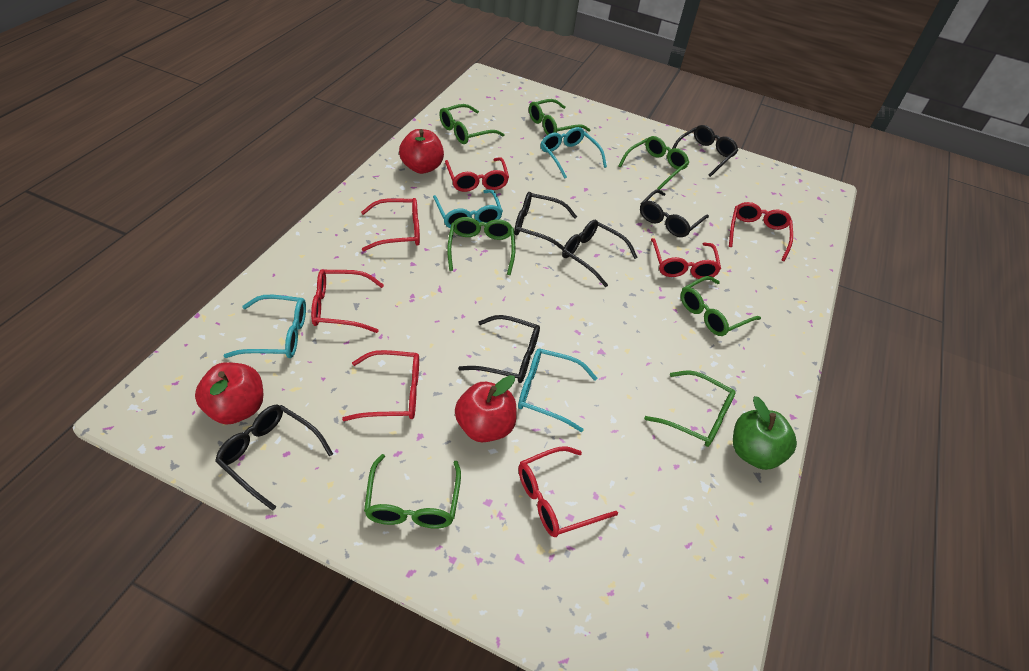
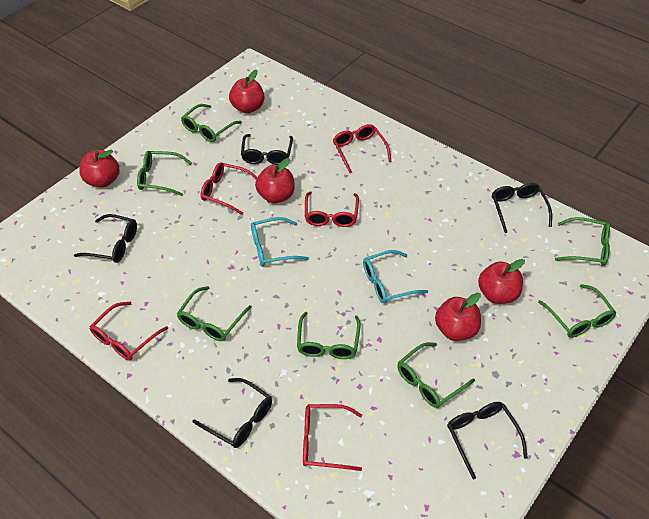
black glasses: 6 -> 5
green apple: 1 -> 0
red apple: 3 -> 5
red glasses: 7 -> 5
turquoise glasses: 4 -> 2

